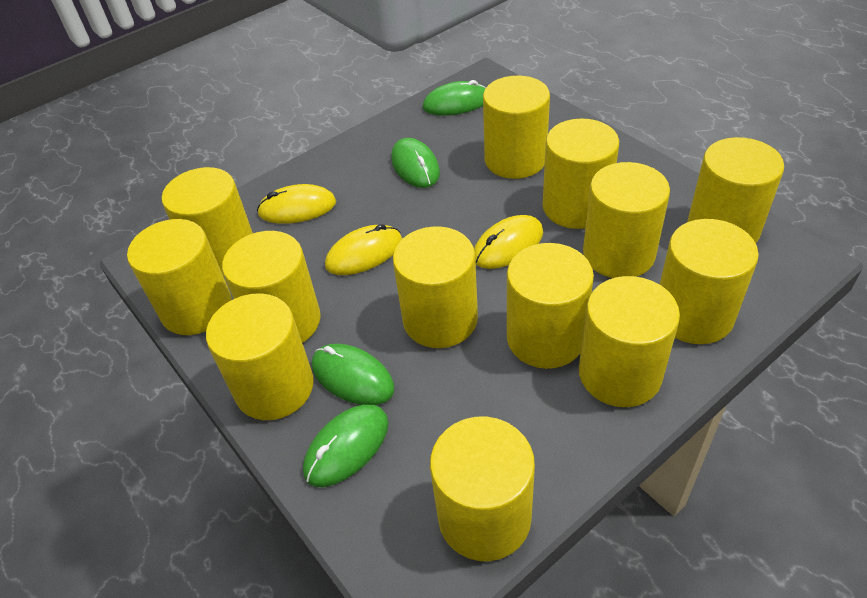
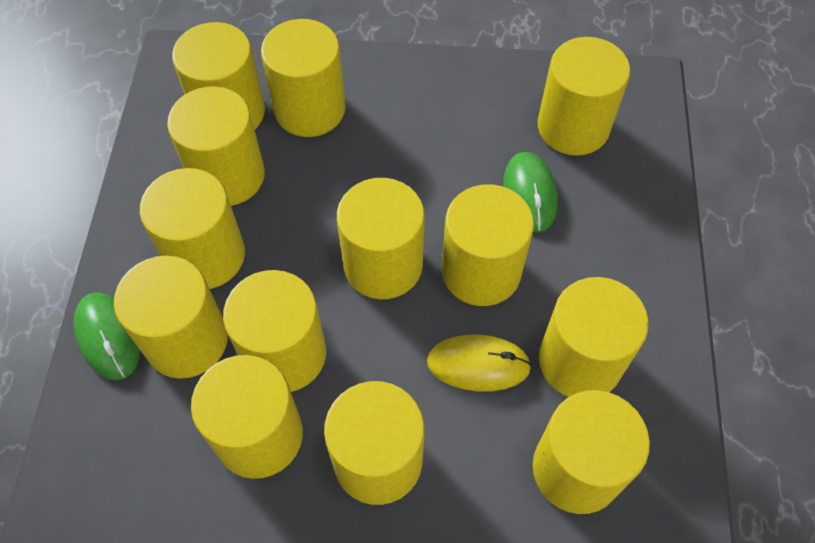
green mouse: 4 -> 2
yellow mouse: 3 -> 1

